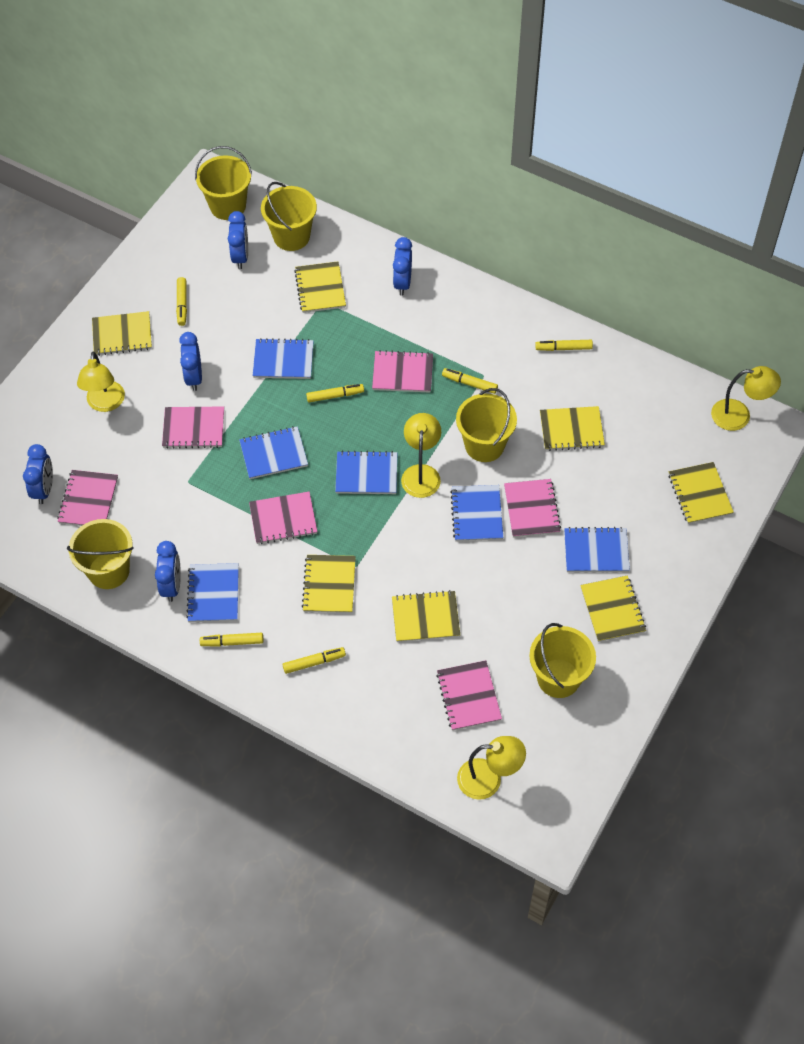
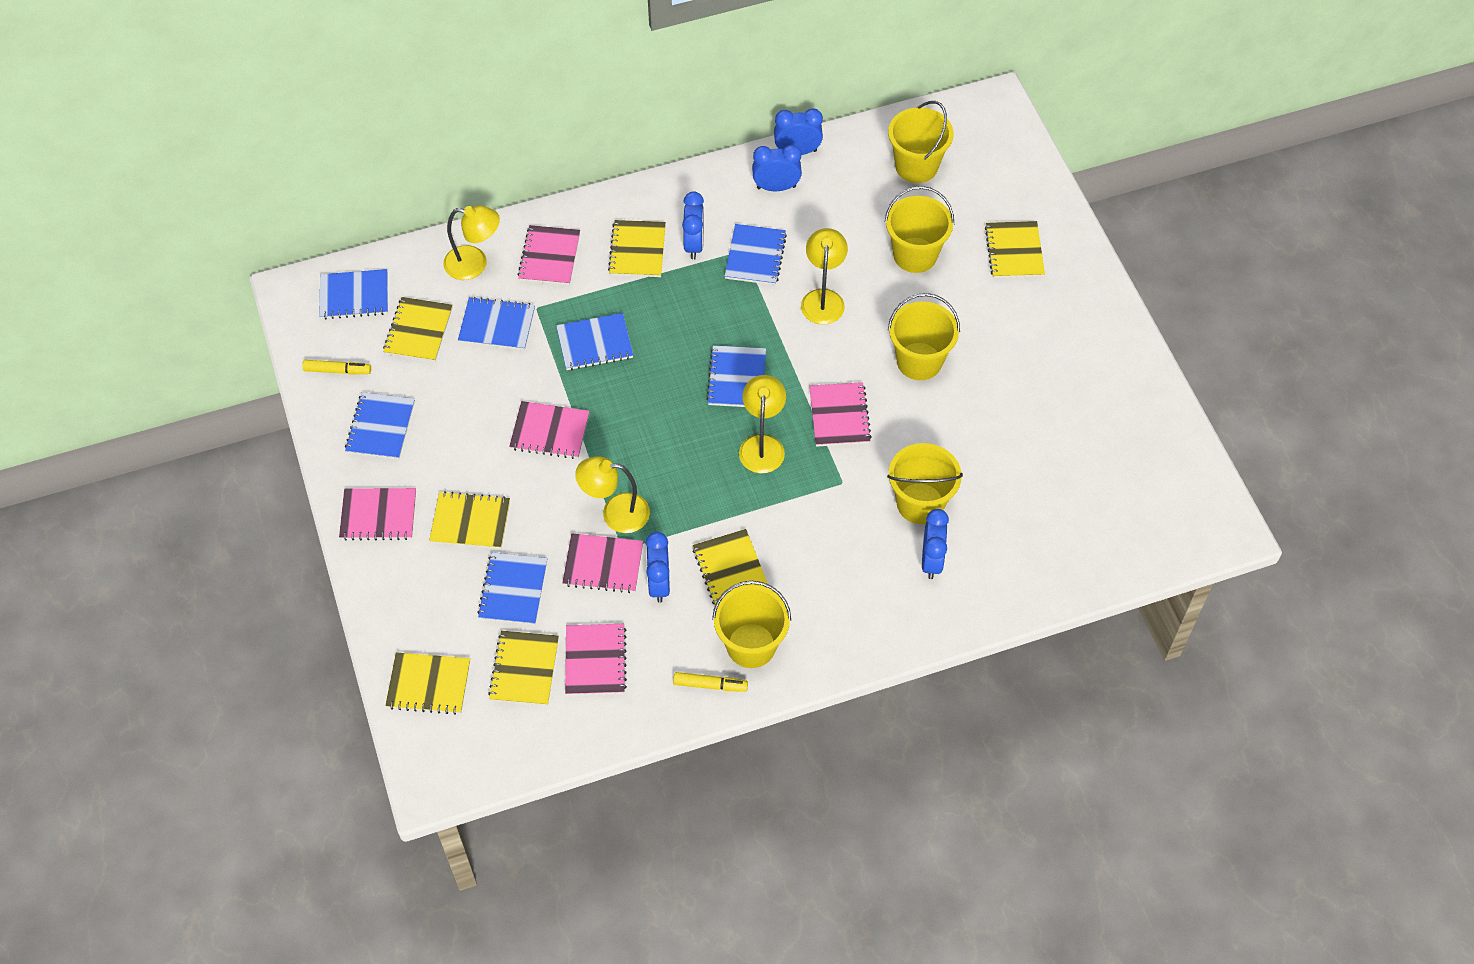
blue notebook: 6 -> 7
yellow marker: 6 -> 2

